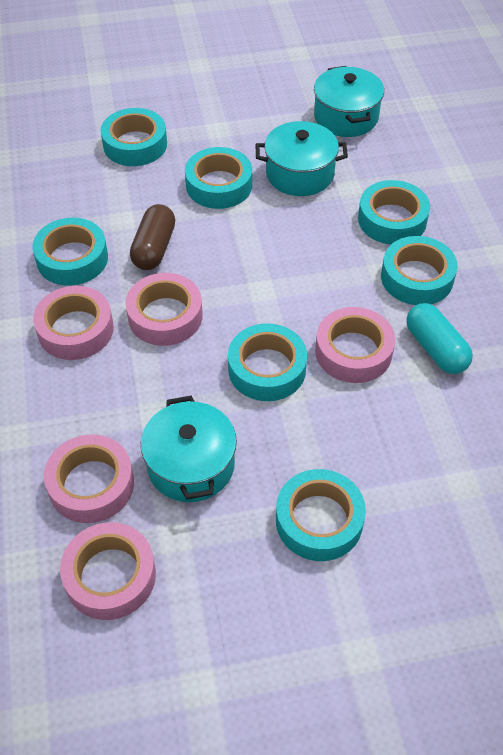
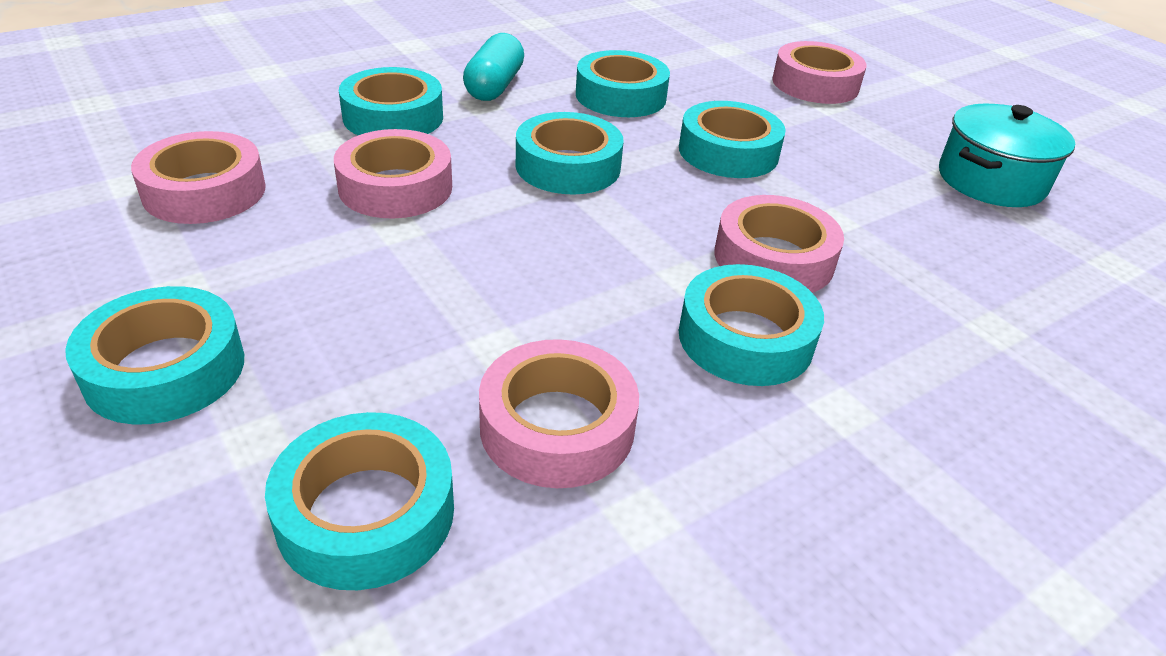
brown capsule: 1 -> 0
turquoise pot: 3 -> 1

